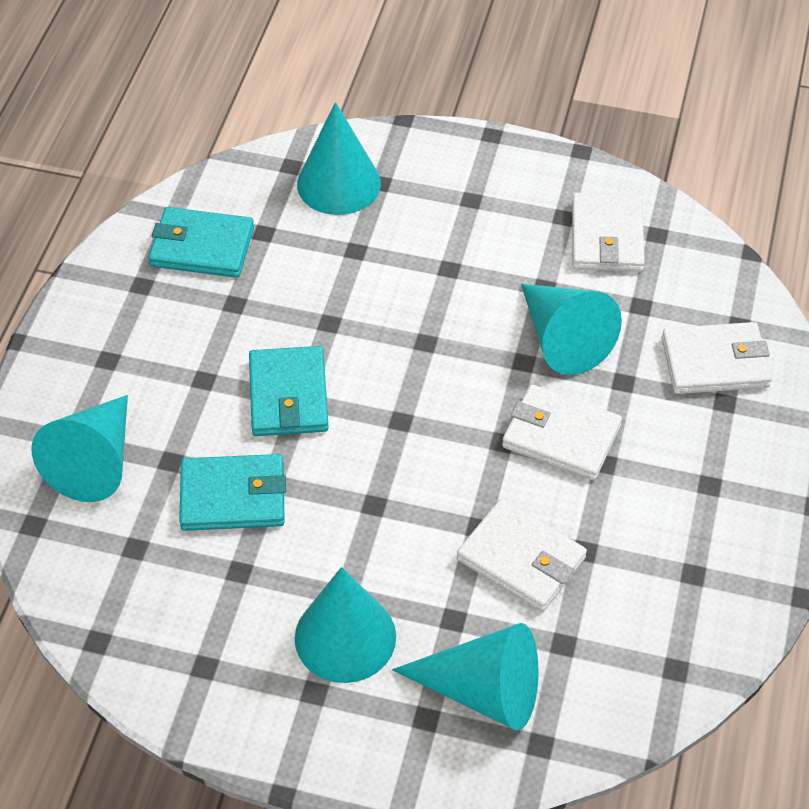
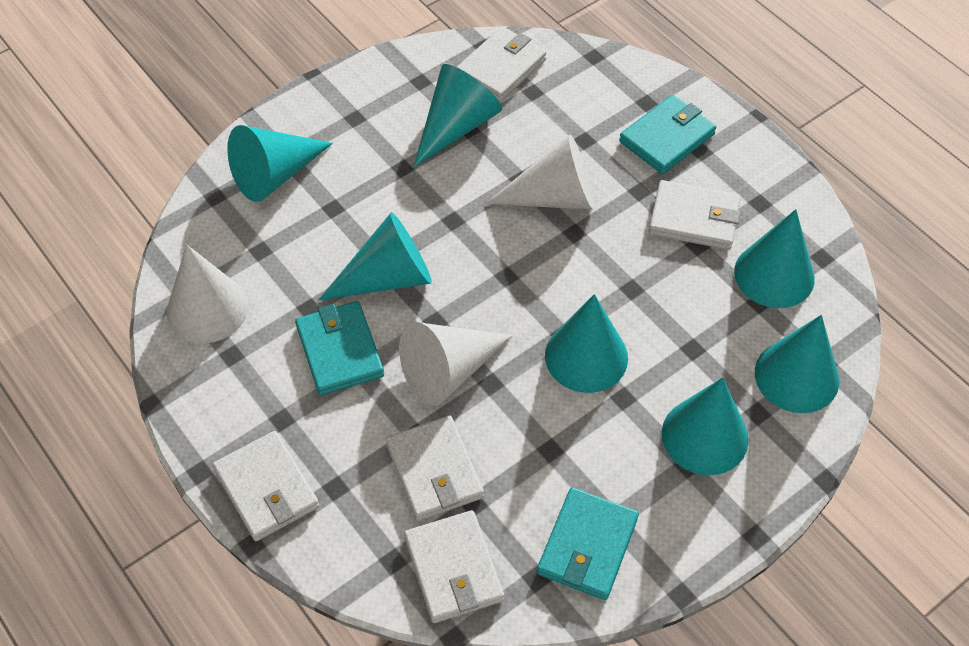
turquoise cone: 5 -> 7
white cone: 0 -> 3
white wallet: 4 -> 5

